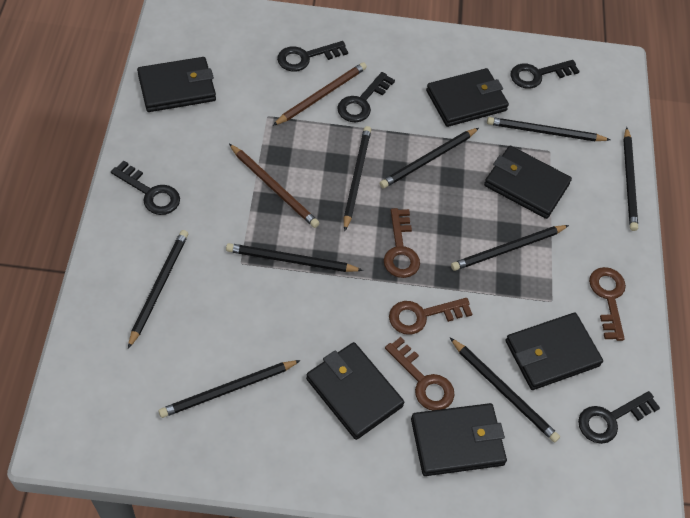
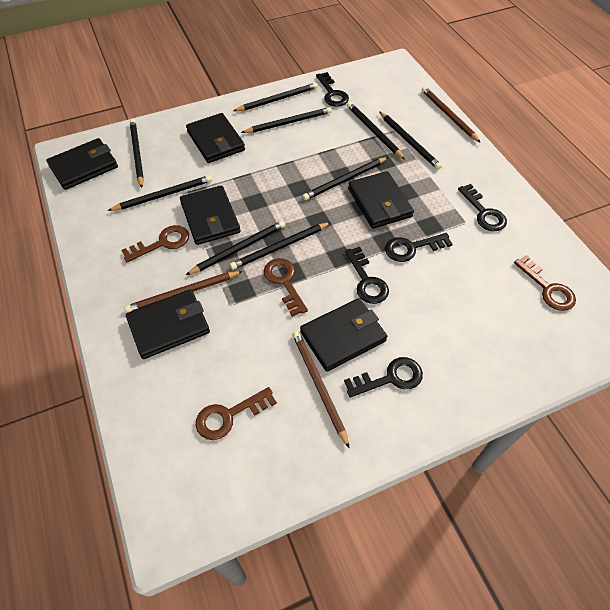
brown pencil: 2 -> 3

